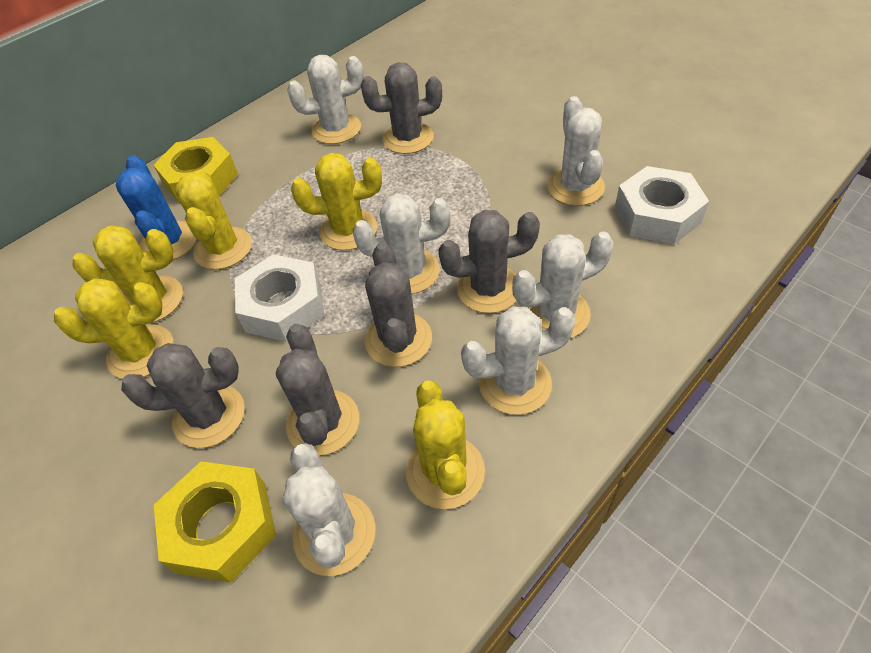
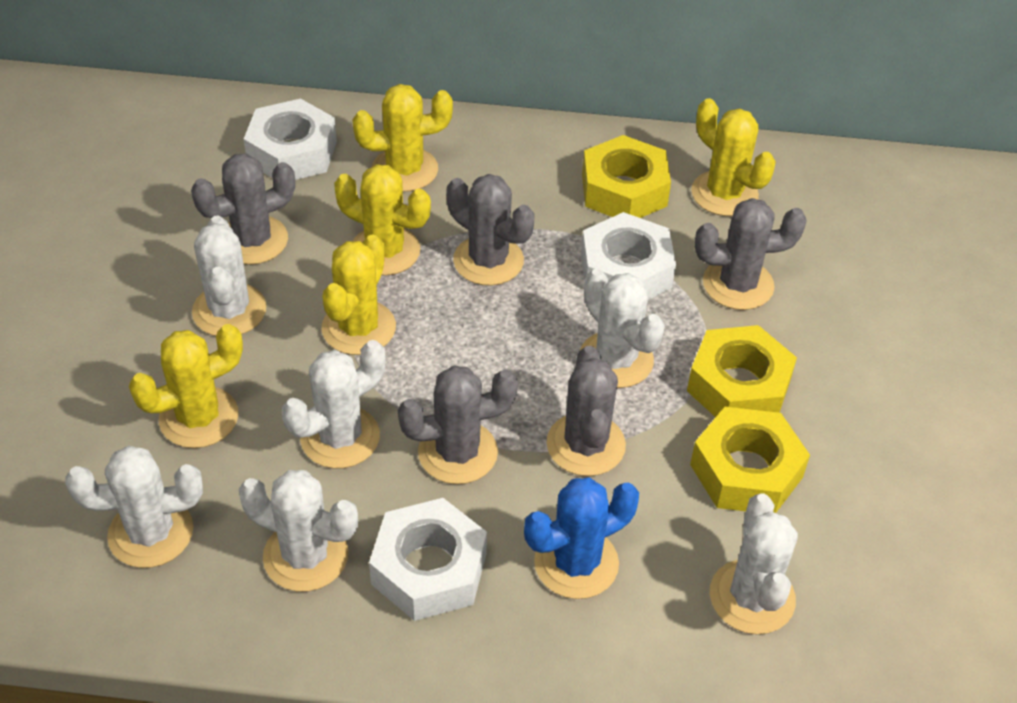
white nut: 2 -> 3
yellow nut: 2 -> 3

